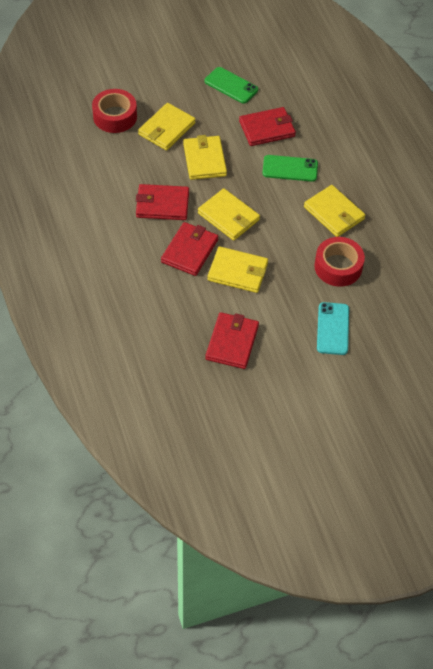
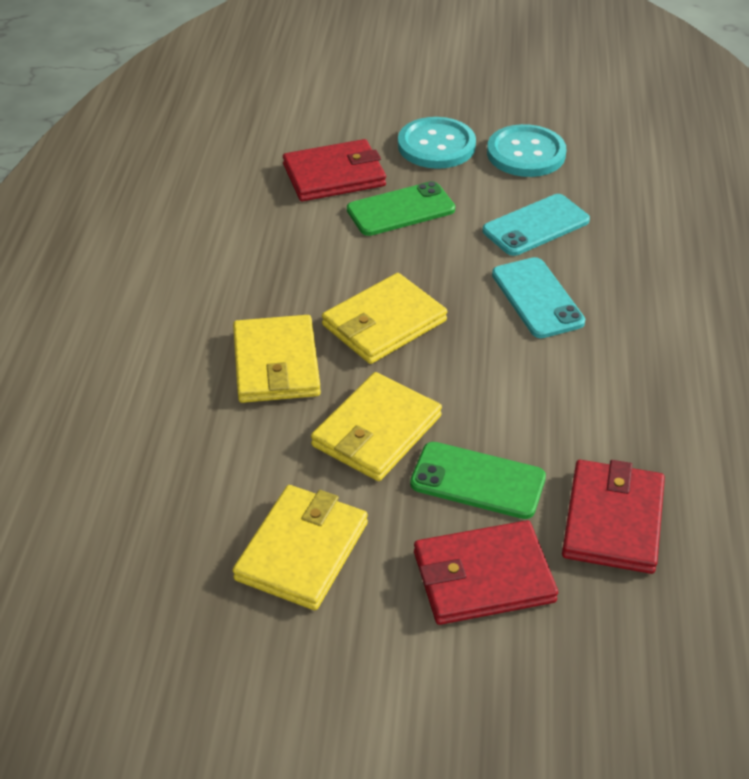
red tape: 2 -> 0
red wallet: 4 -> 3
turquoise button: 0 -> 2
turquoise phone: 1 -> 2
yellow wallet: 5 -> 4

